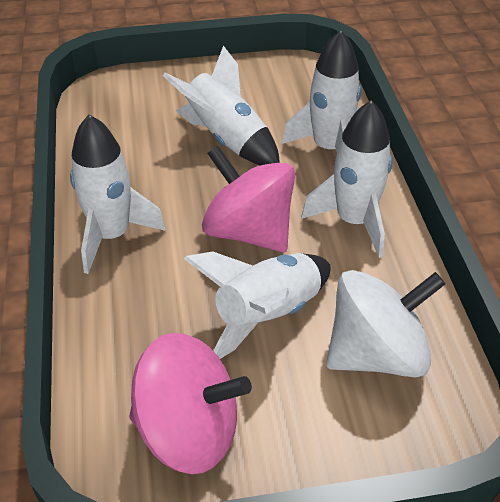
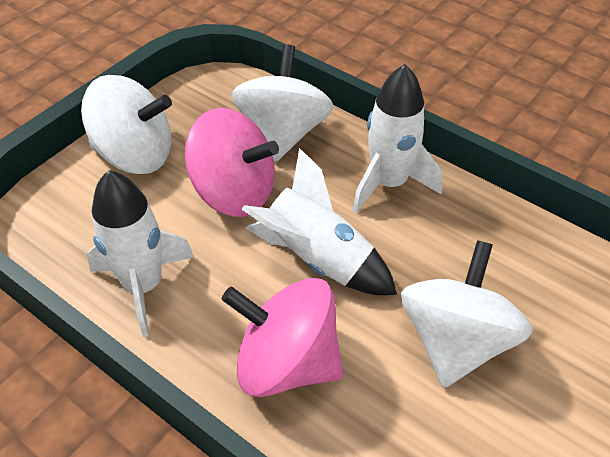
white rocket: 5 -> 3
white spinning top: 1 -> 3

